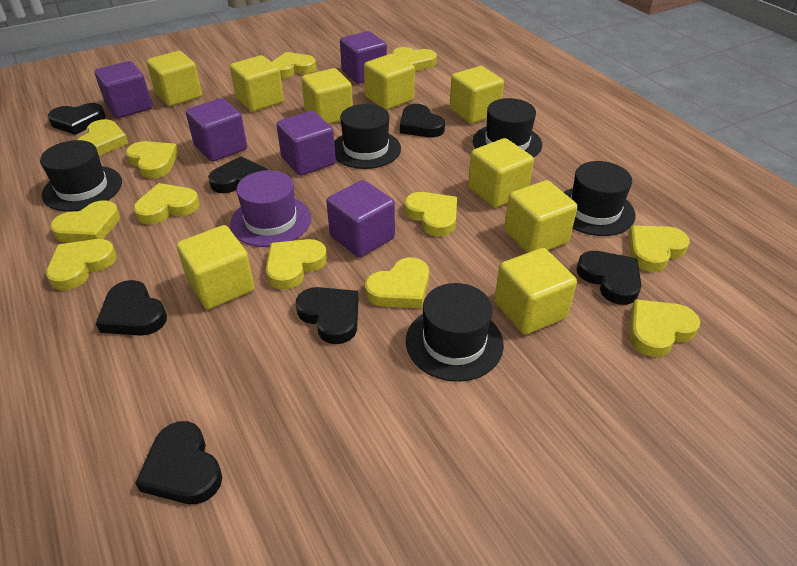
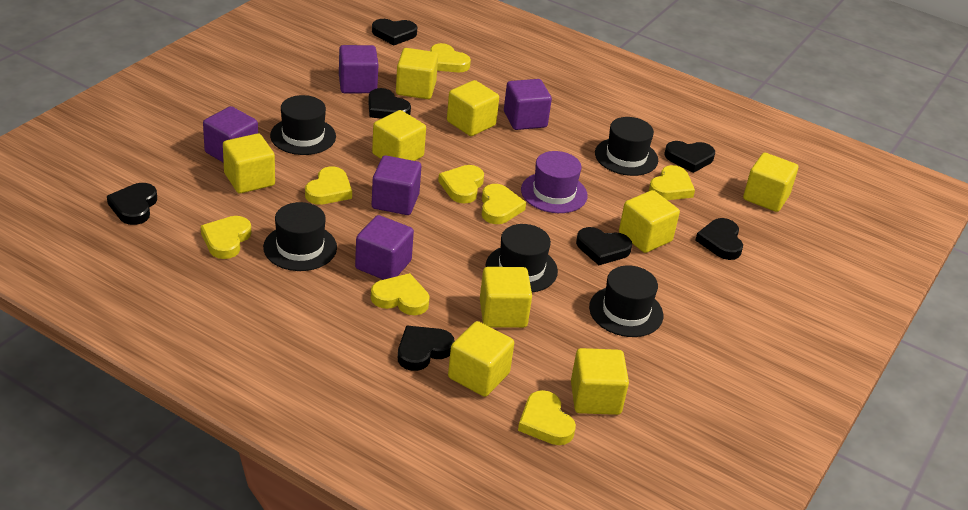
yellow heart: 12 -> 8

